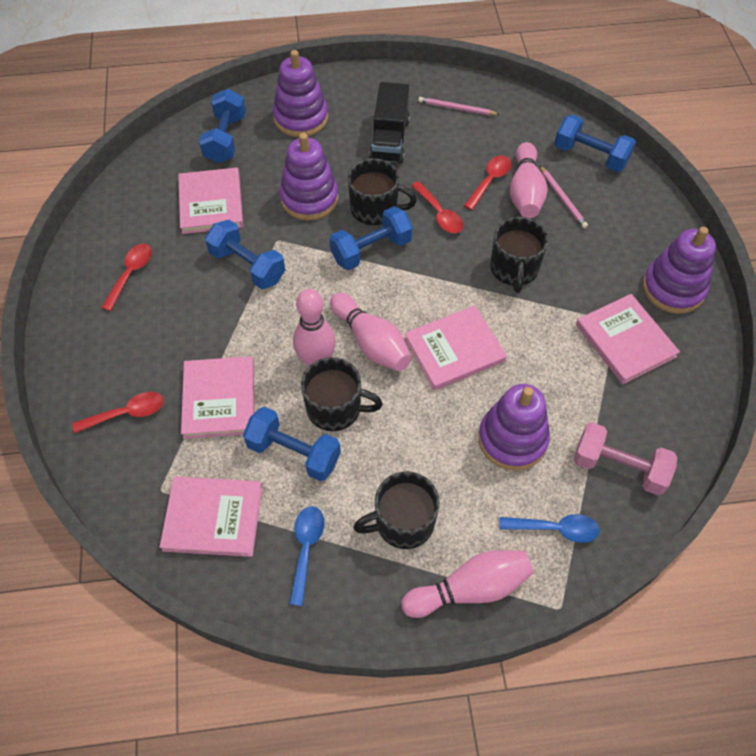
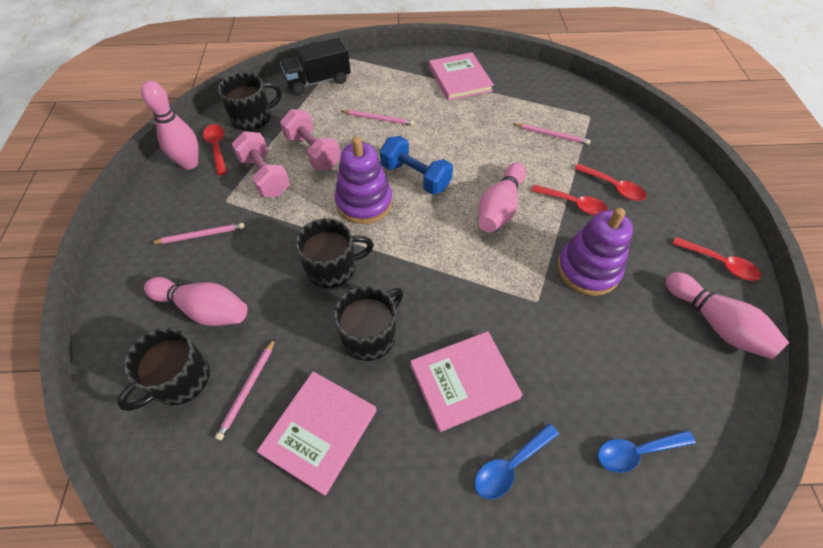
blue dumbbell: 5 -> 1
pink book: 5 -> 3
pink dumbbell: 1 -> 2
pink pencil: 2 -> 4
purple stacking toy: 4 -> 2

